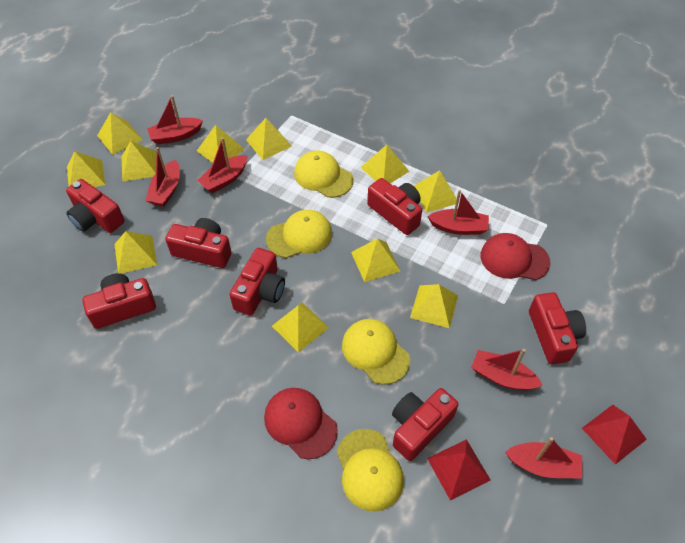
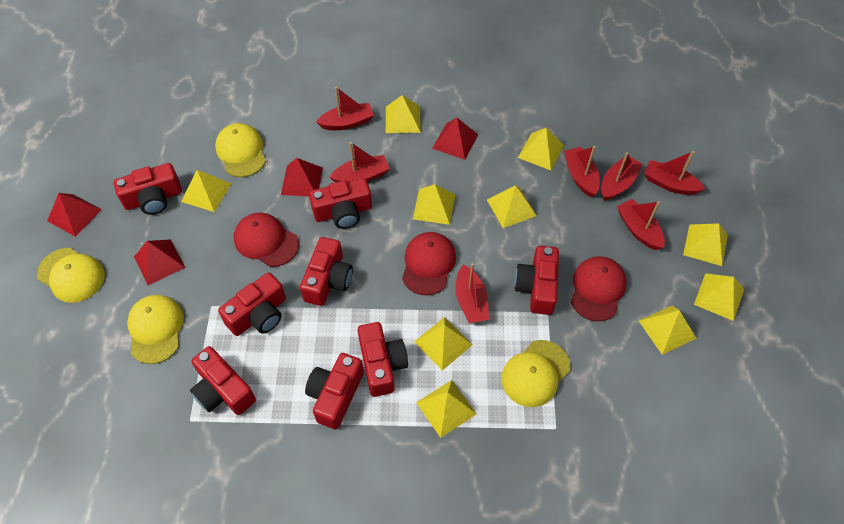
red boat: 6 -> 7
red camera: 7 -> 8
red cap: 2 -> 3
red pyramid: 2 -> 4
yellow pyramid: 11 -> 10

